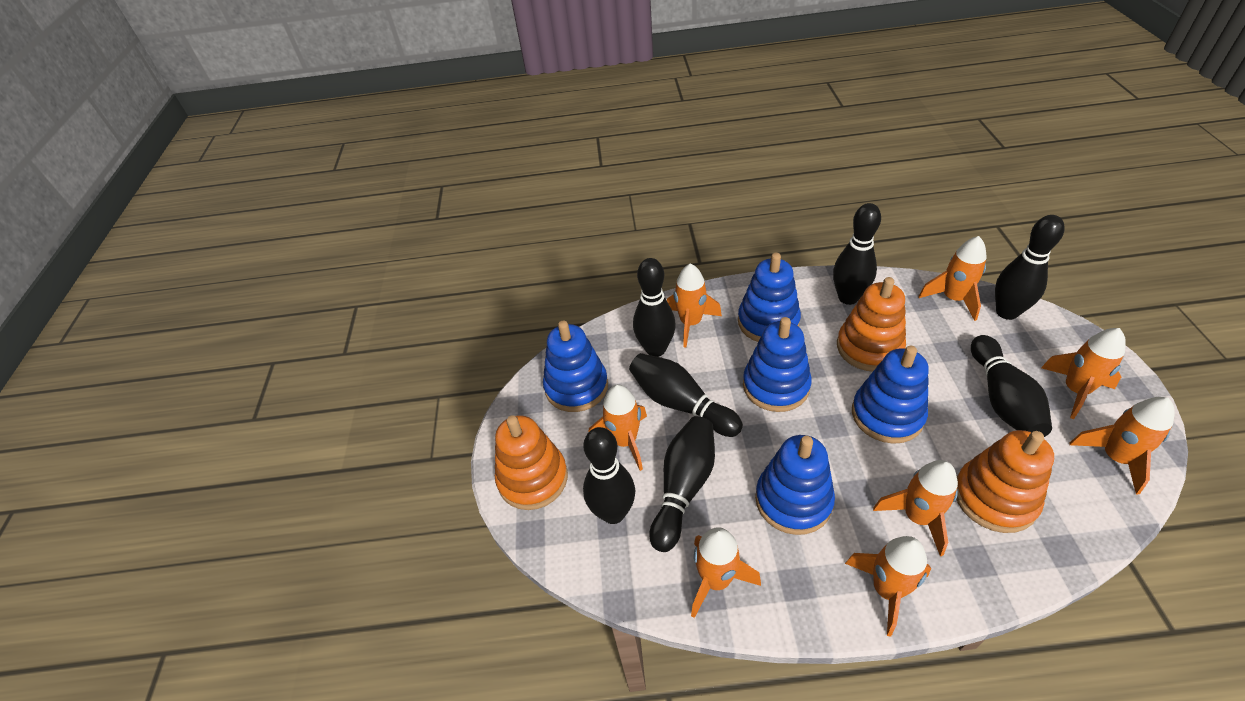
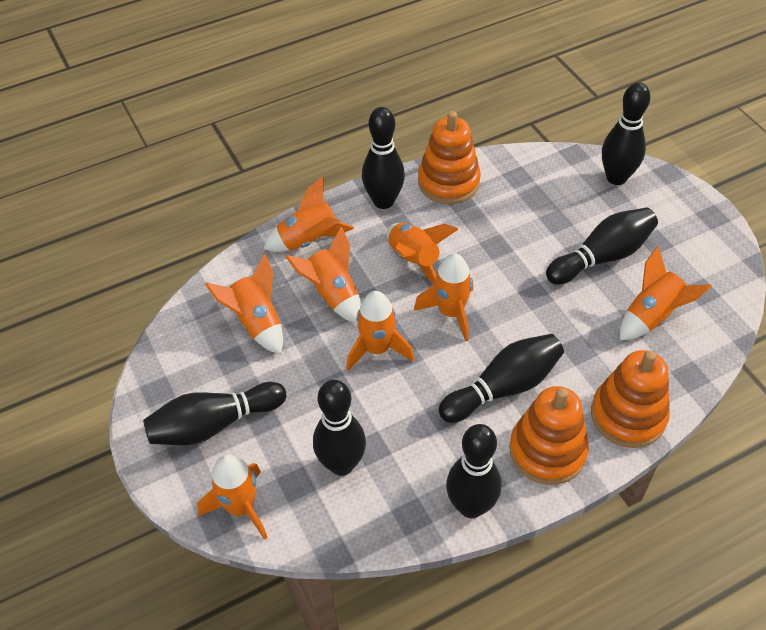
blue stacking toy: 5 -> 0

